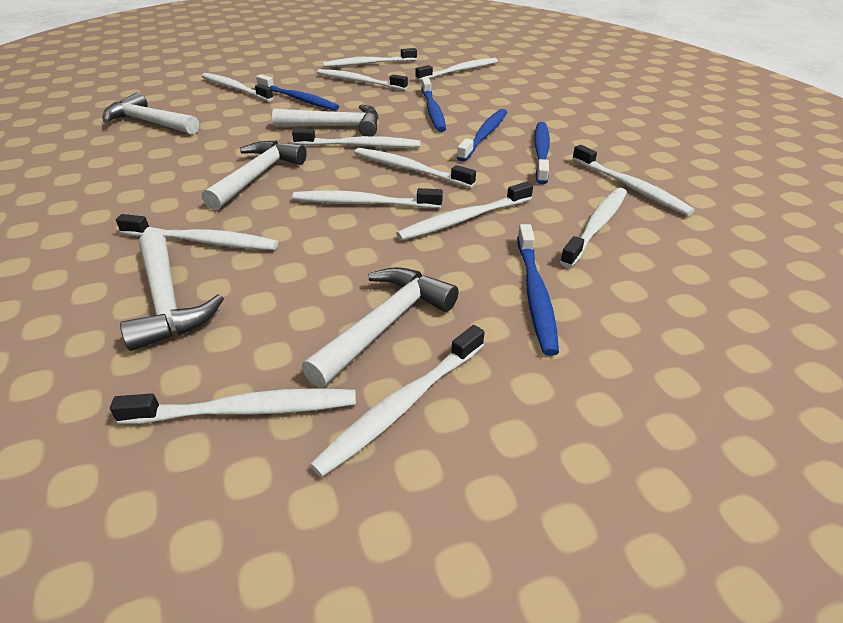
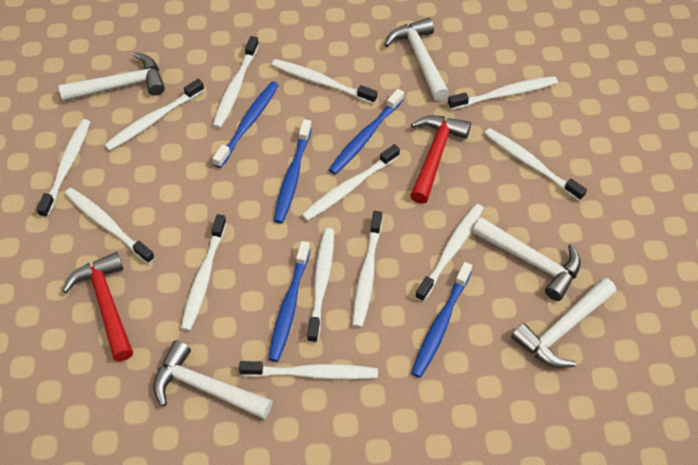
red hammer: 0 -> 2

